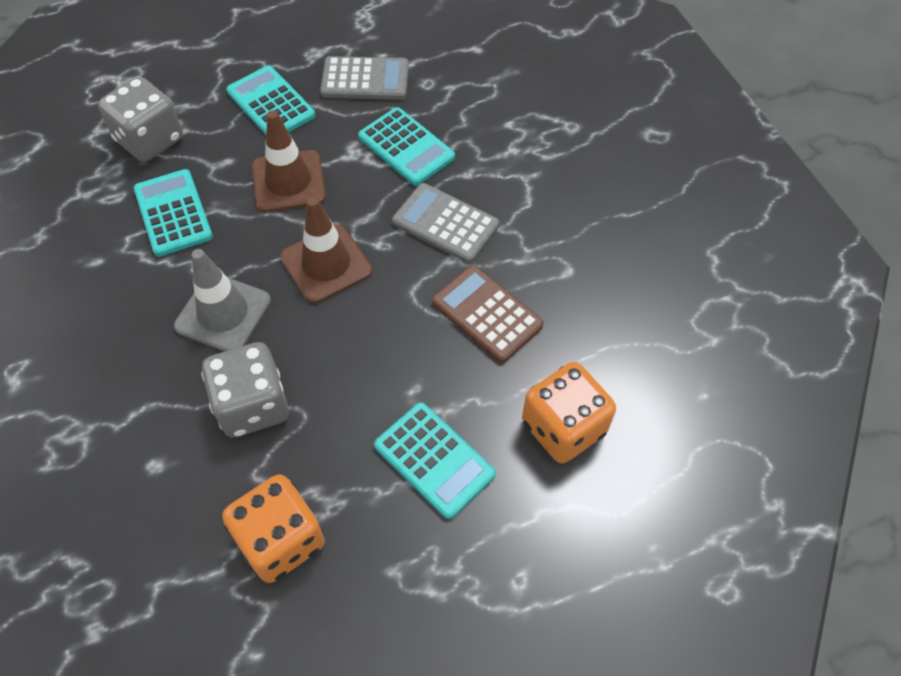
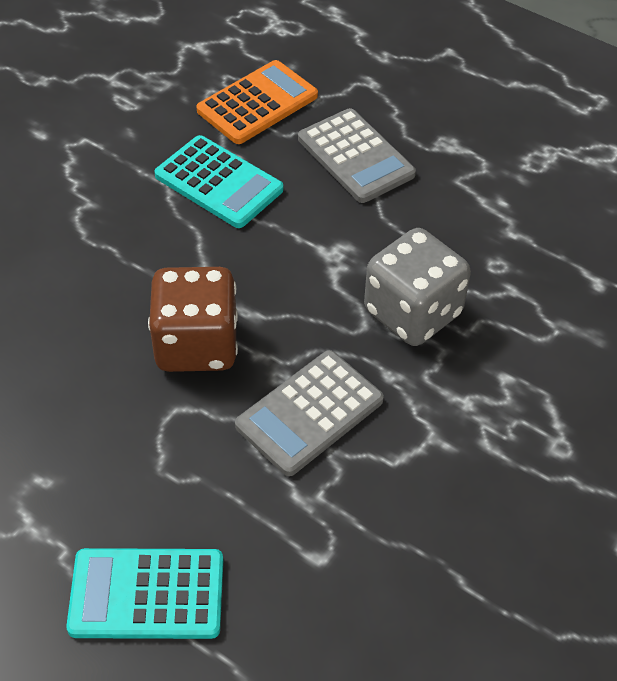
brown calculator: 1 -> 0
brown dice: 0 -> 1
brown traffic cone: 2 -> 0
grey dice: 2 -> 1
grey traffic cone: 1 -> 0
orange calculator: 0 -> 1
orange dice: 2 -> 0
turquoise calculator: 4 -> 2

